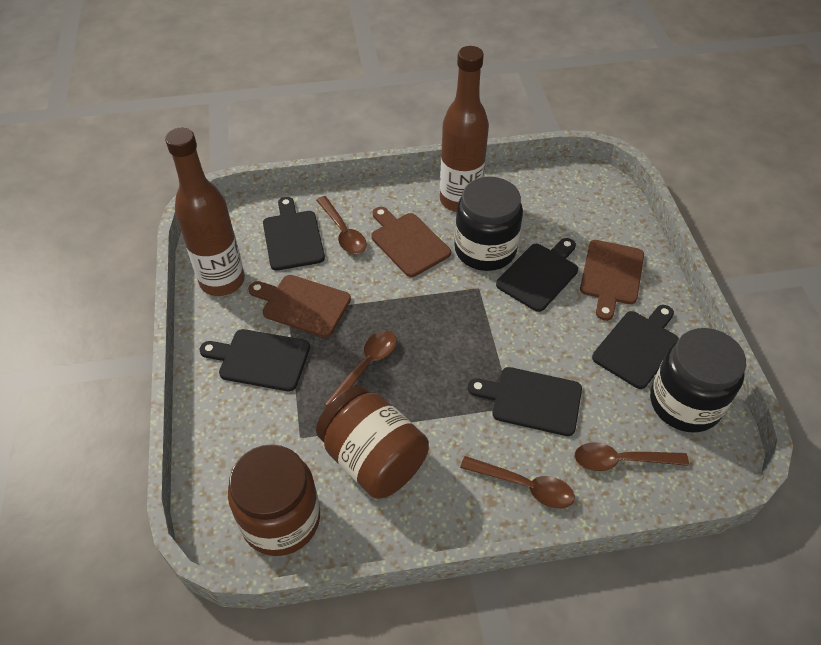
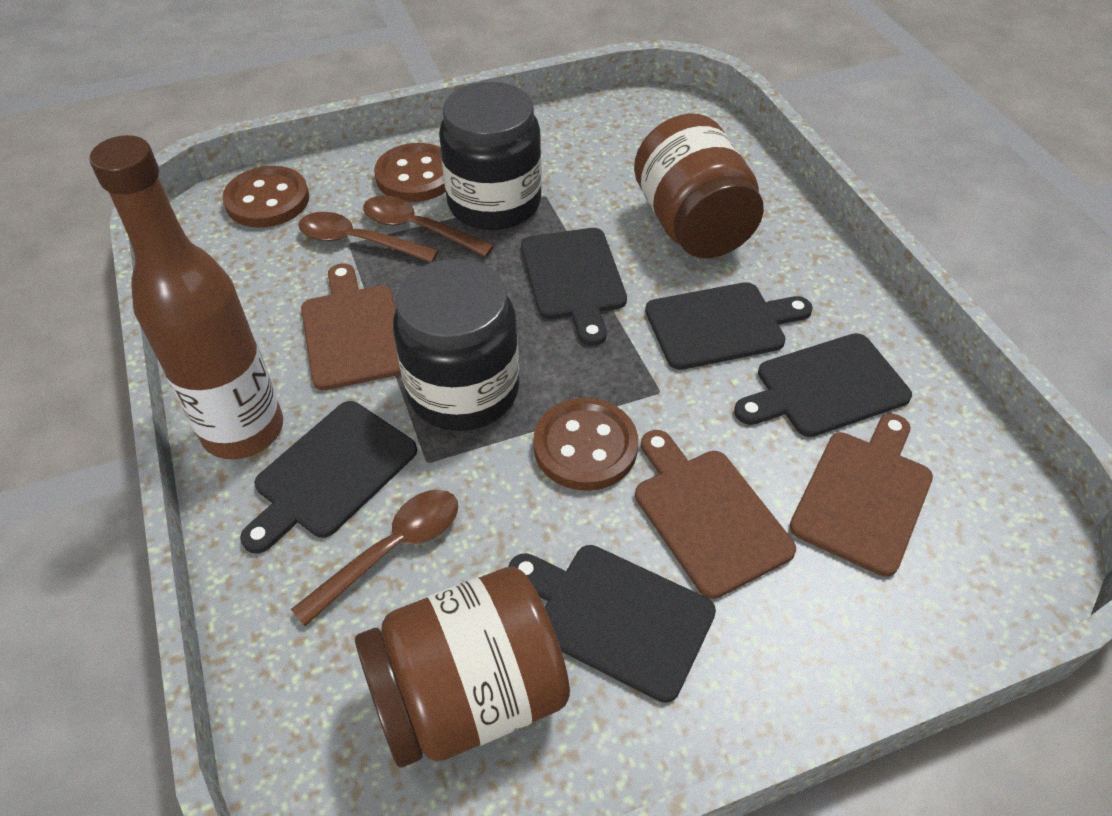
brown bottle: 2 -> 1
brown button: 0 -> 3
brown spoon: 4 -> 3

